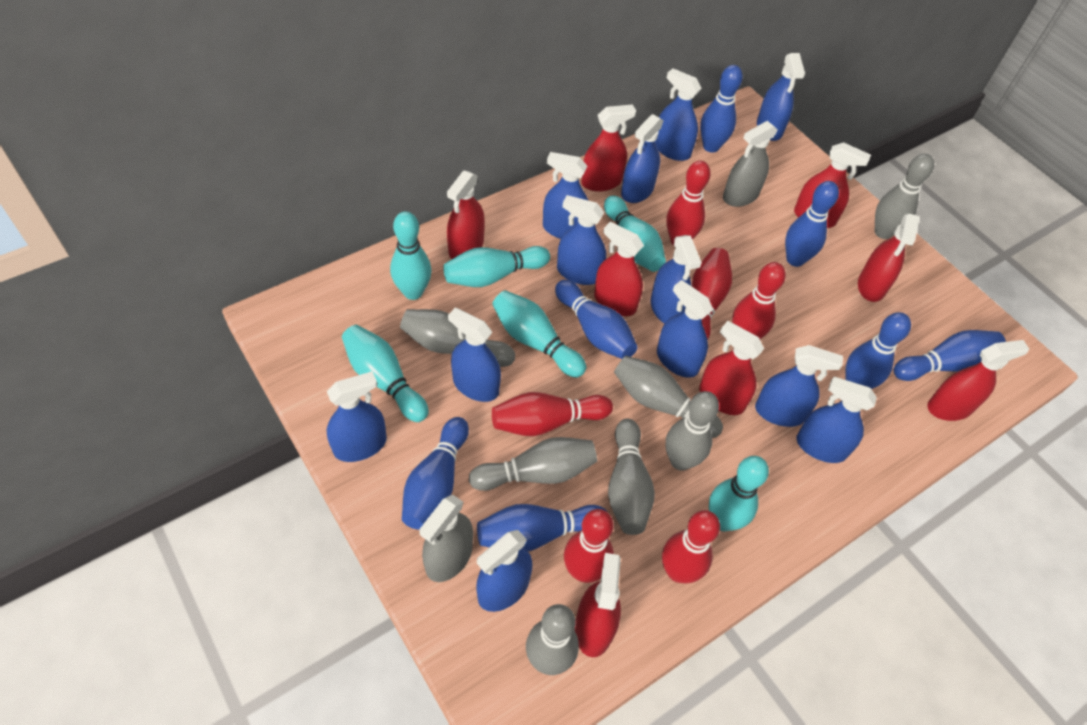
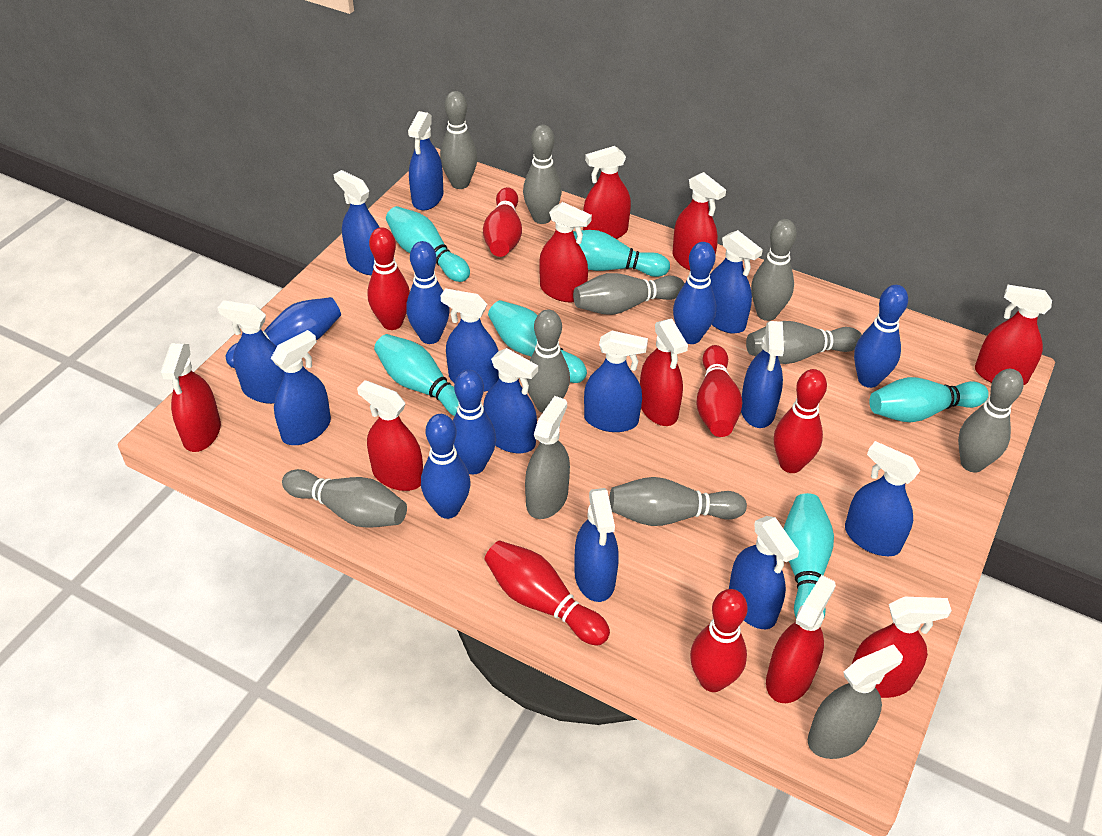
blue bowling pin: 7 -> 6
grey bowling pin: 7 -> 9
red spray bottle: 8 -> 9

